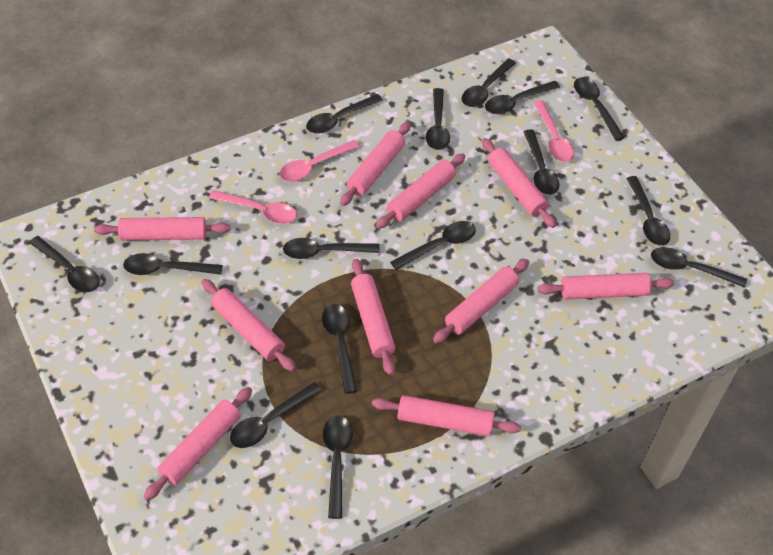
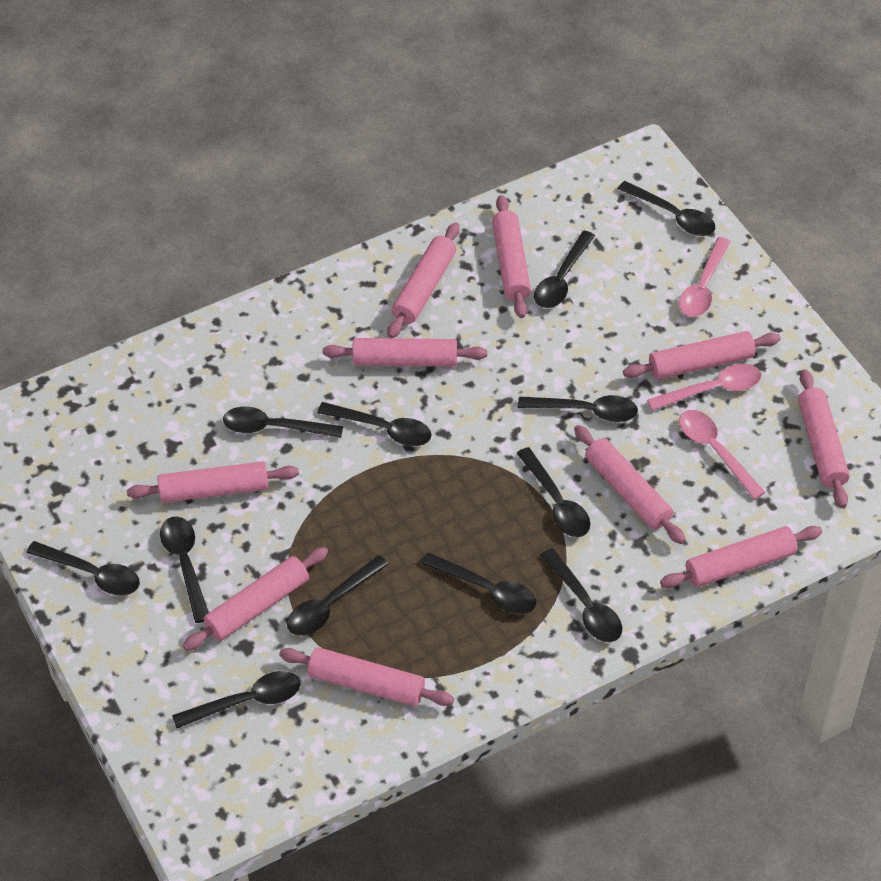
black spoon: 15 -> 12

